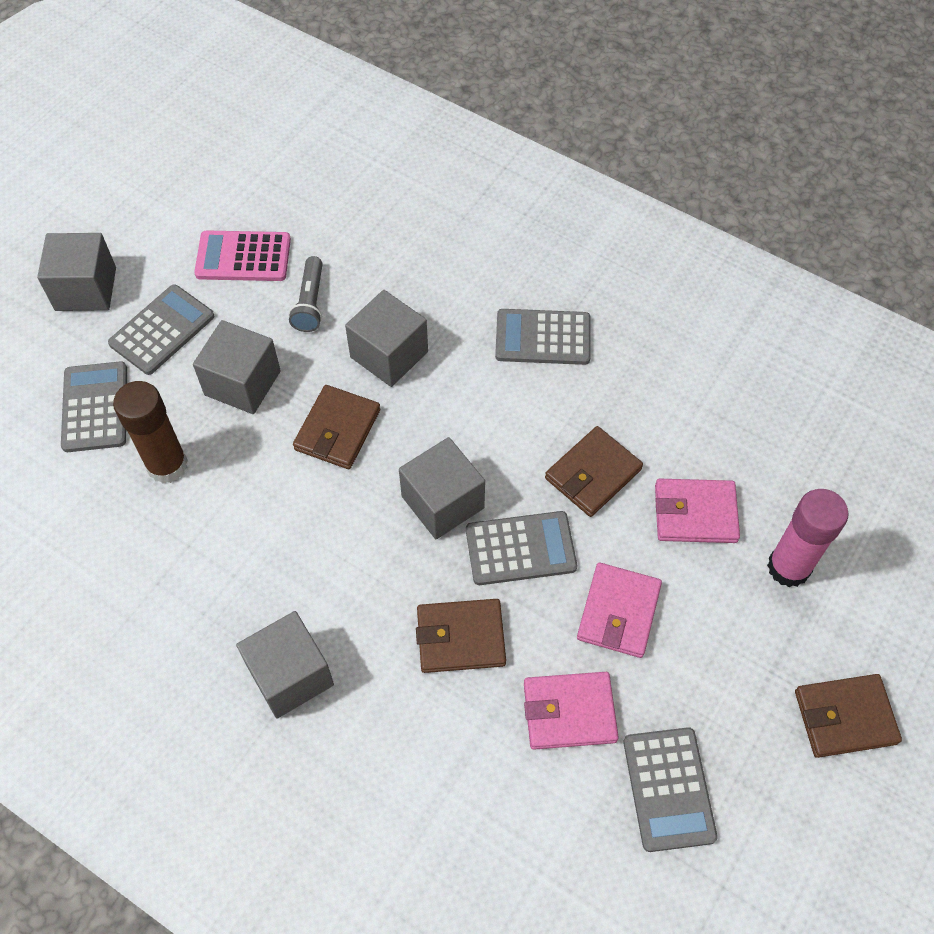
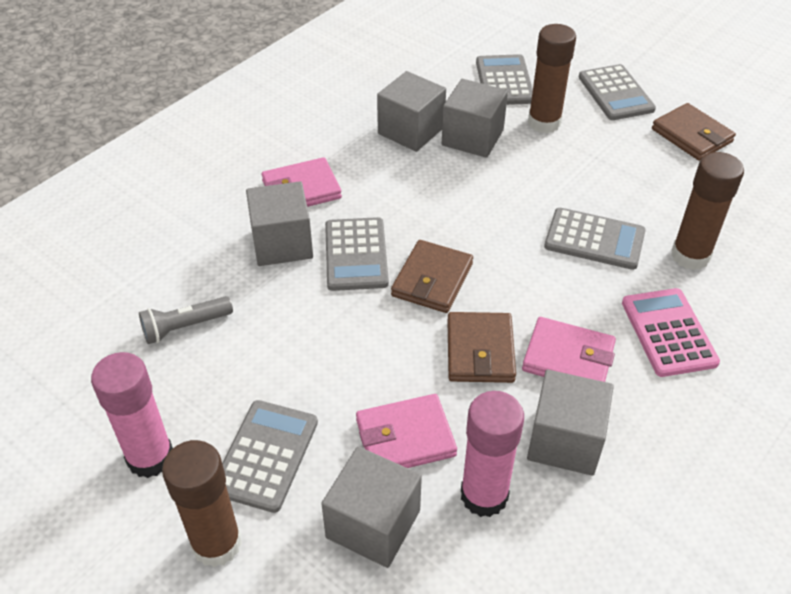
brown glue stick: 1 -> 3
brown wallet: 4 -> 3
pink glue stick: 1 -> 2

